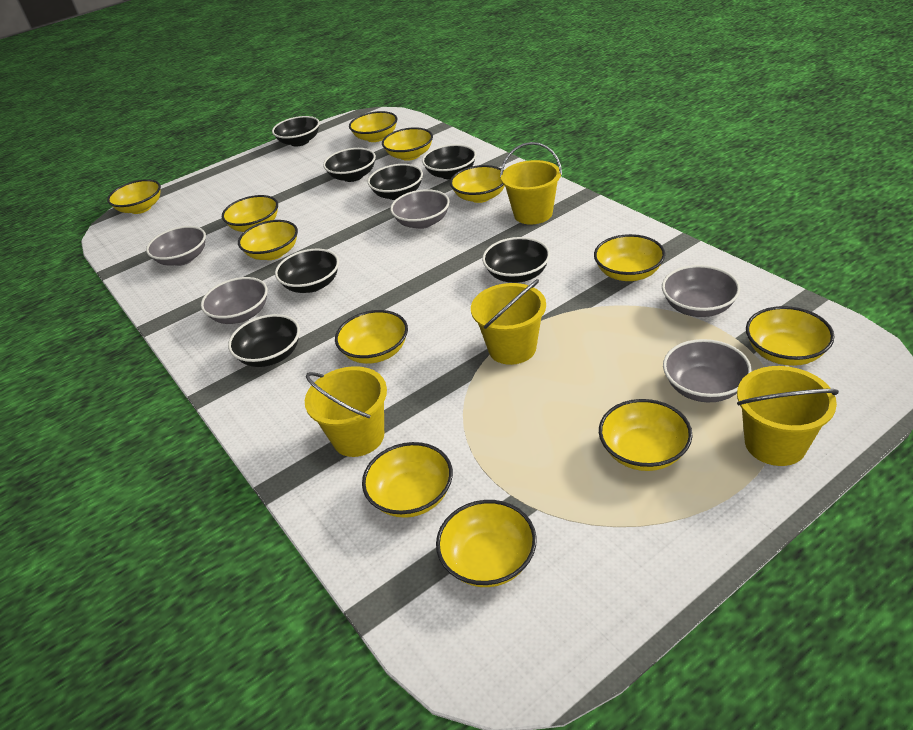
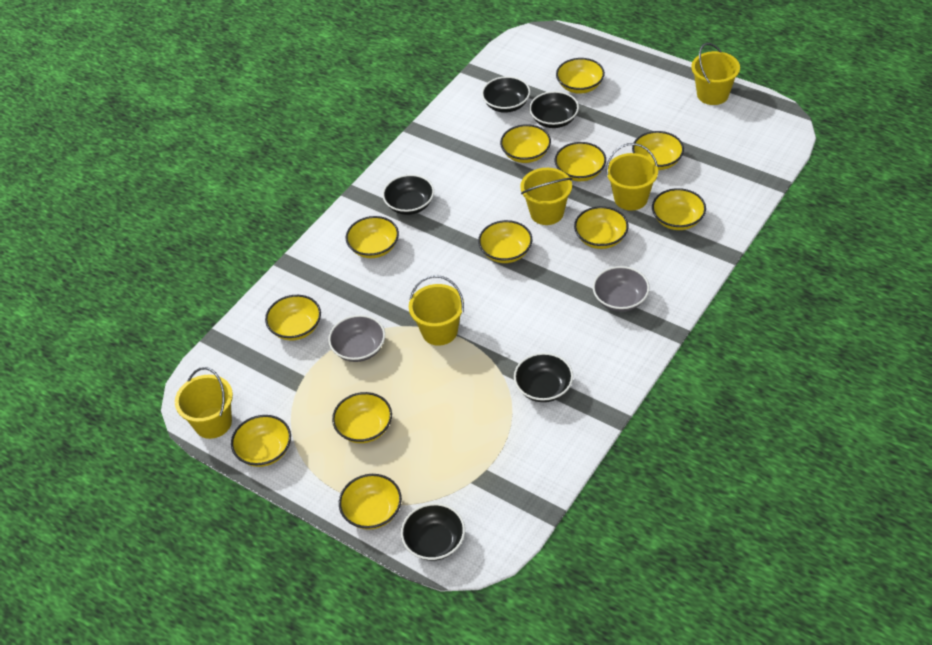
black bowl: 7 -> 5
grey bowl: 5 -> 2
yellow bucket: 4 -> 5

